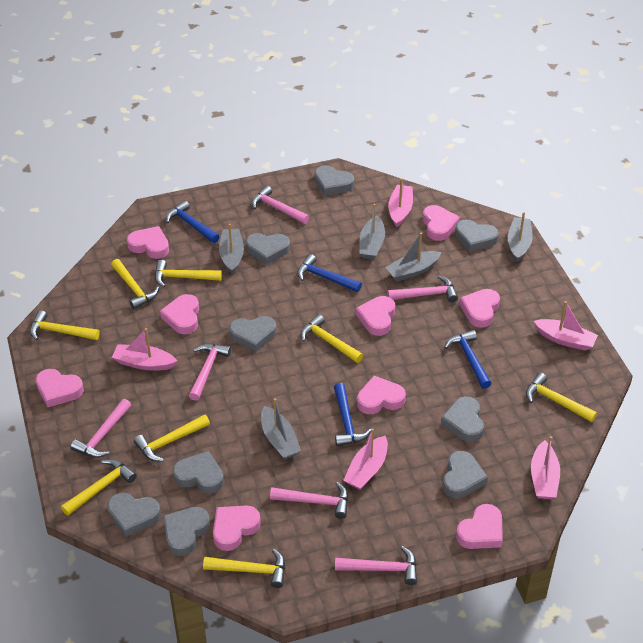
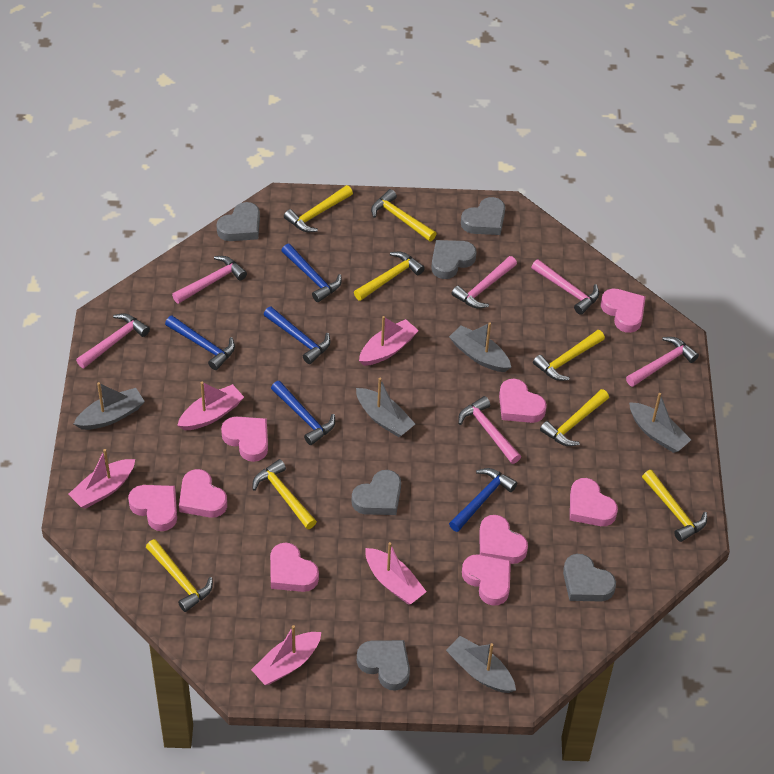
blue hammer: 4 -> 5
grey heart: 9 -> 6

